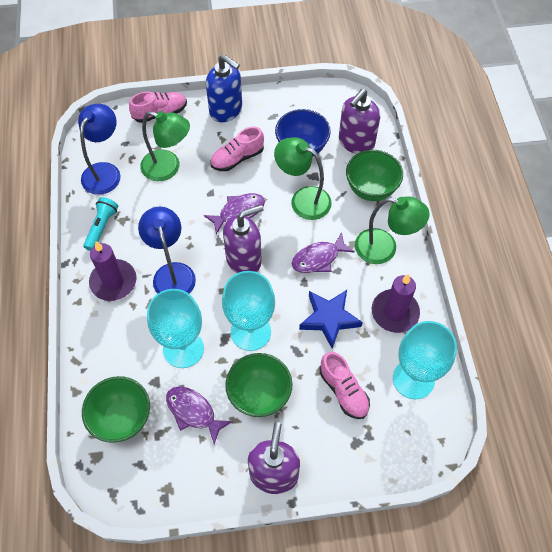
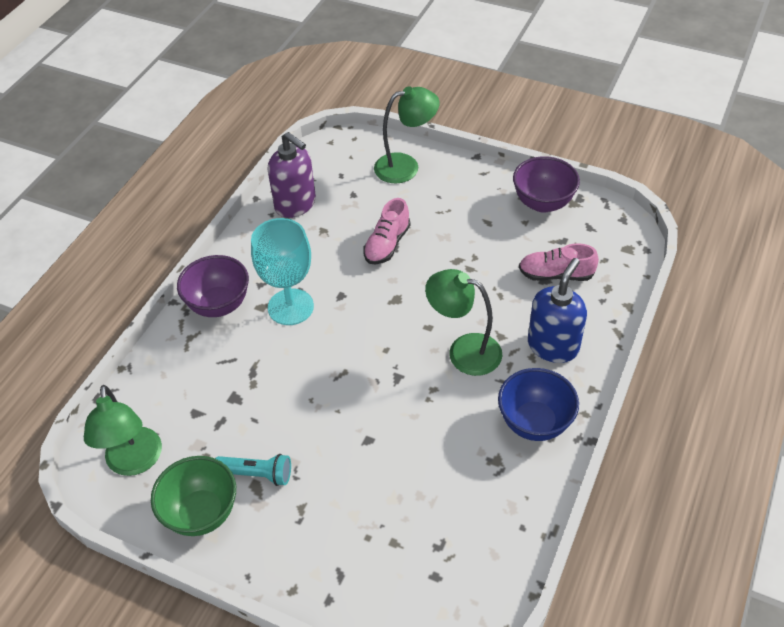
blue lamp: 2 -> 0
blue star: 1 -> 0
green bowl: 3 -> 1
pink shoe: 3 -> 2
purple bowl: 0 -> 2
purple candle: 2 -> 0
purple fish: 3 -> 0
purple soap dispenser: 3 -> 1
turquoise goblet: 3 -> 1

